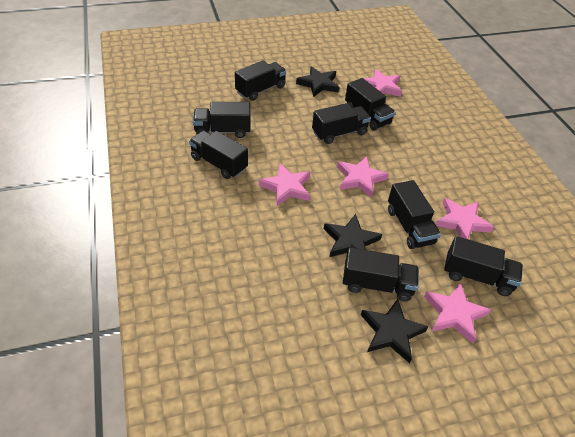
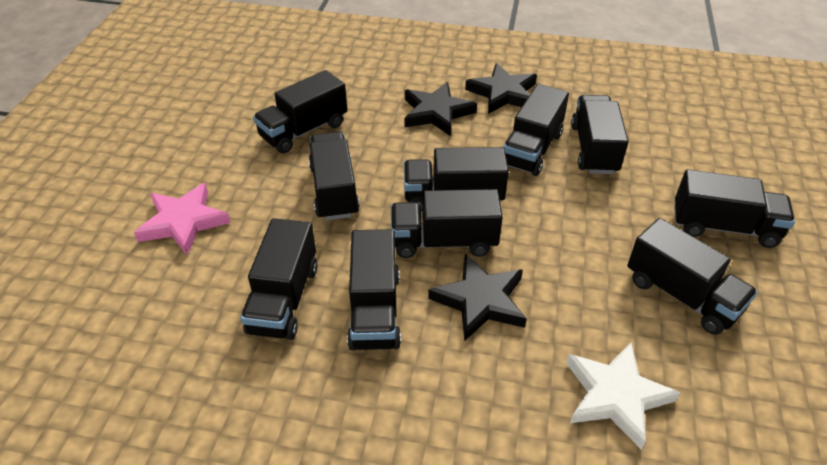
black truck: 8 -> 10
pink star: 5 -> 1
white star: 0 -> 1

